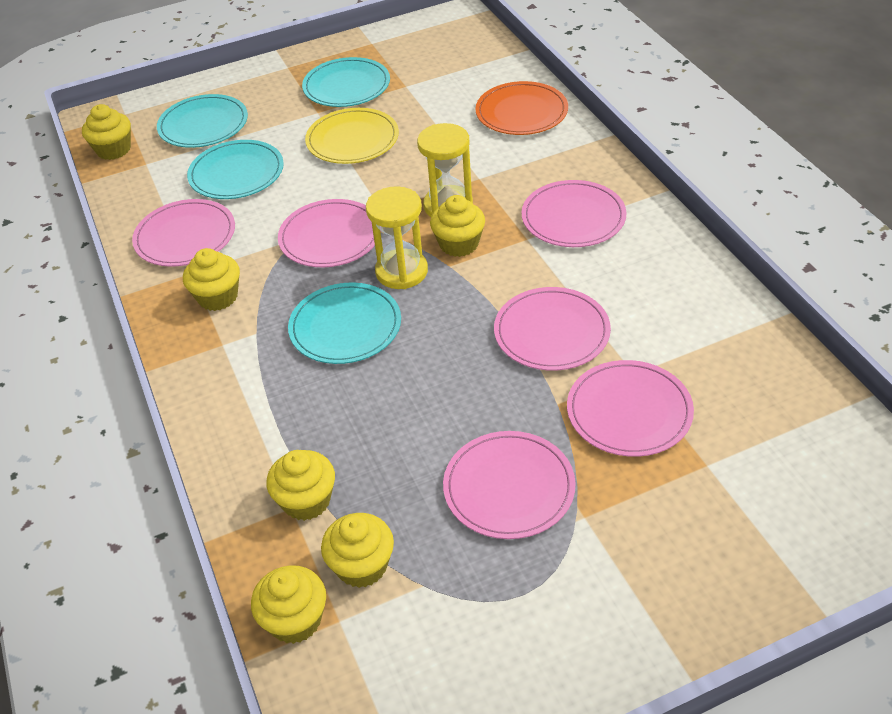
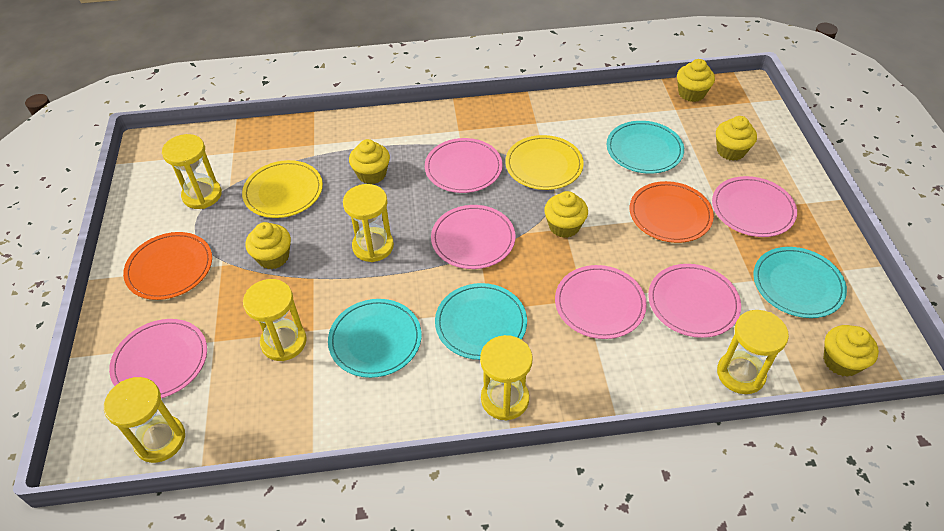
orange plate: 1 -> 2
yellow hourglass: 2 -> 6
yellow plate: 1 -> 2

